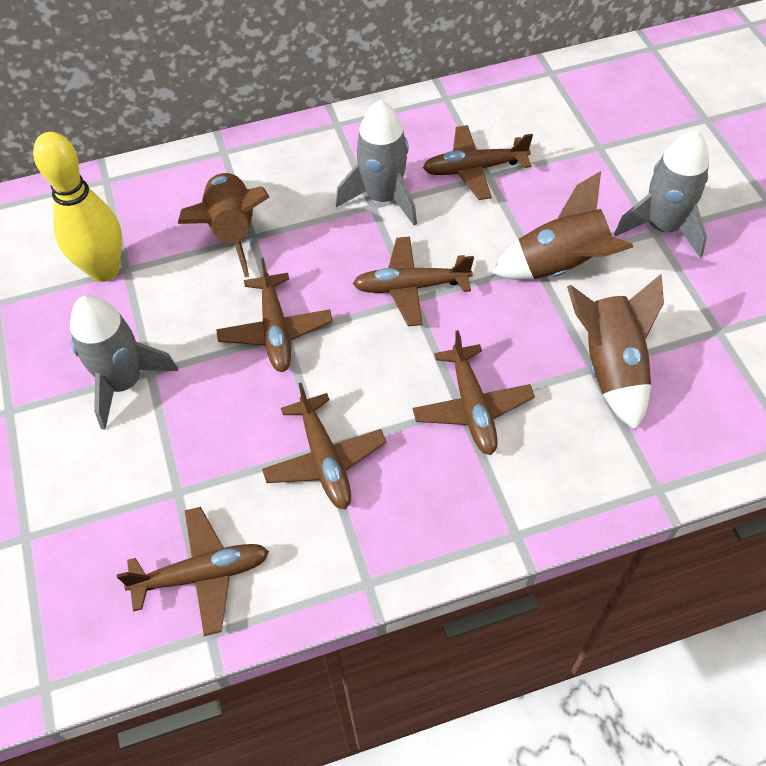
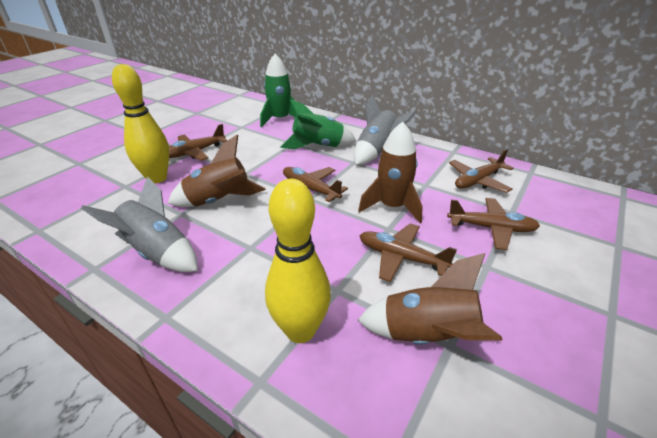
brown plane: 6 -> 5
green rocket: 0 -> 2
grey rocket: 3 -> 2
yellow bowling pin: 1 -> 2

